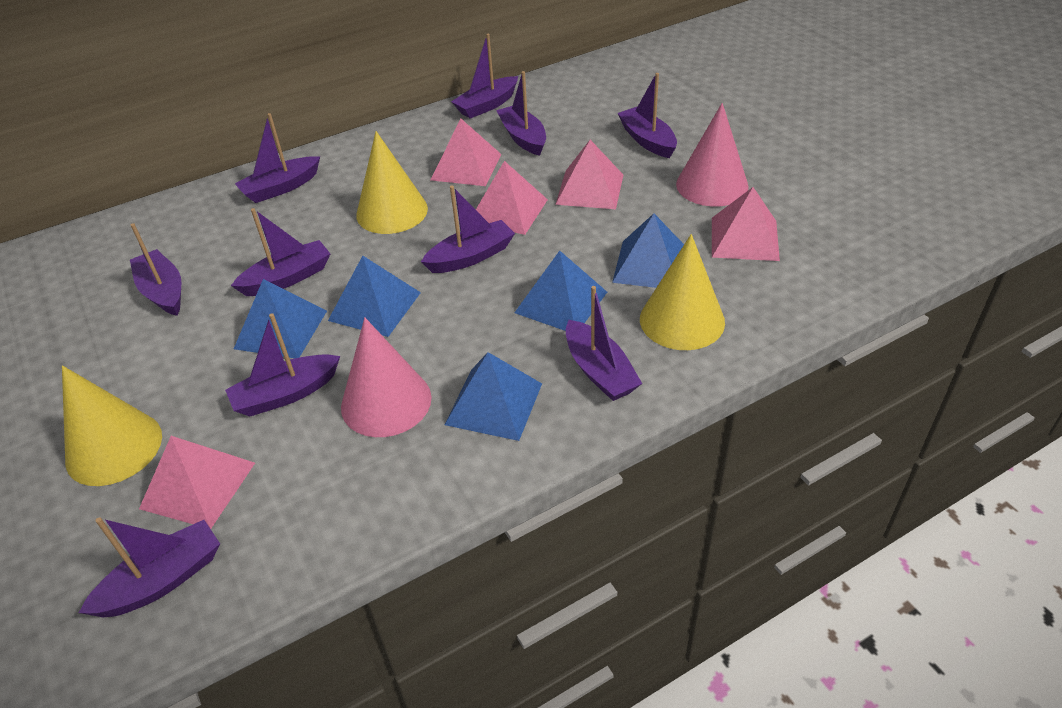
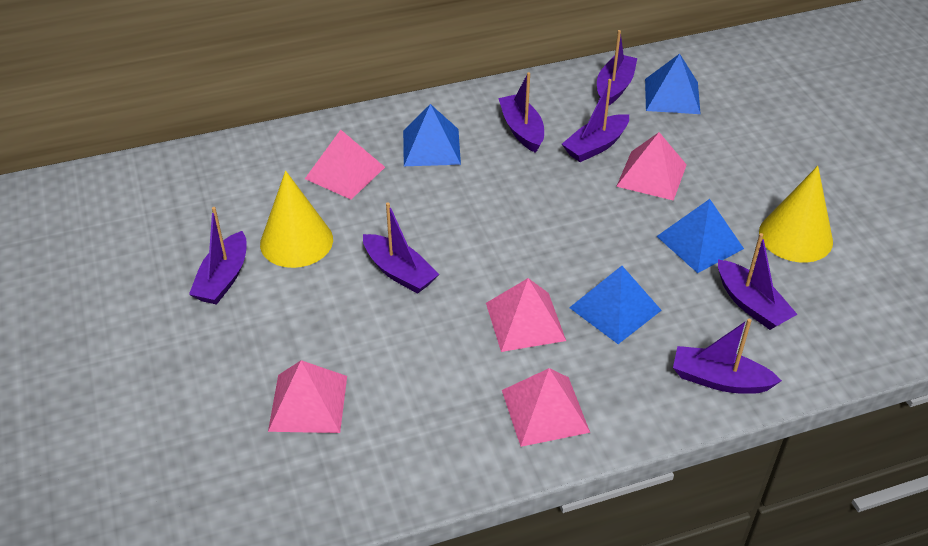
blue pyramid: 5 -> 4
pink cone: 2 -> 0
purple boat: 10 -> 7
yellow cone: 3 -> 2

